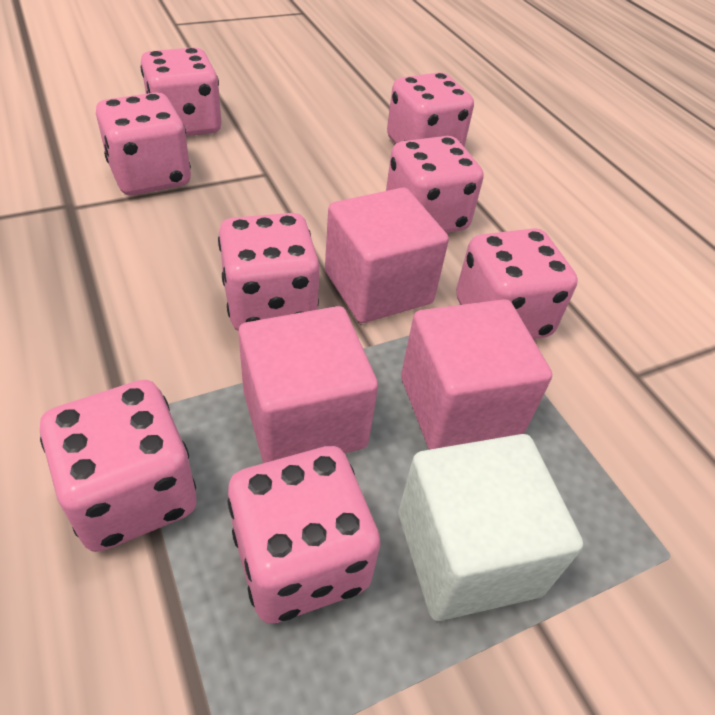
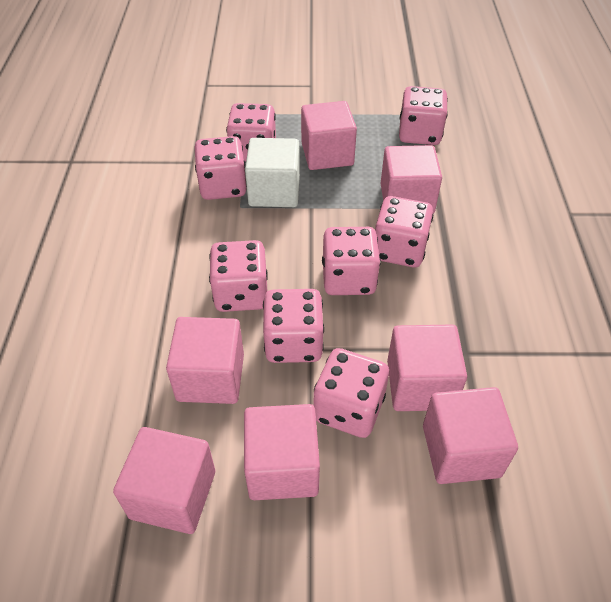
pink cube: 3 -> 7

